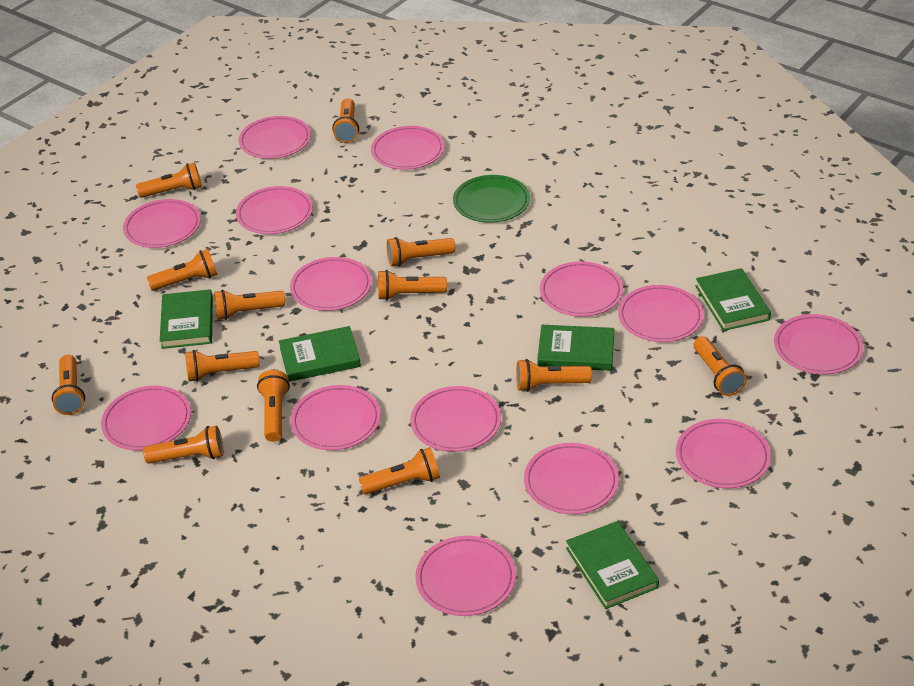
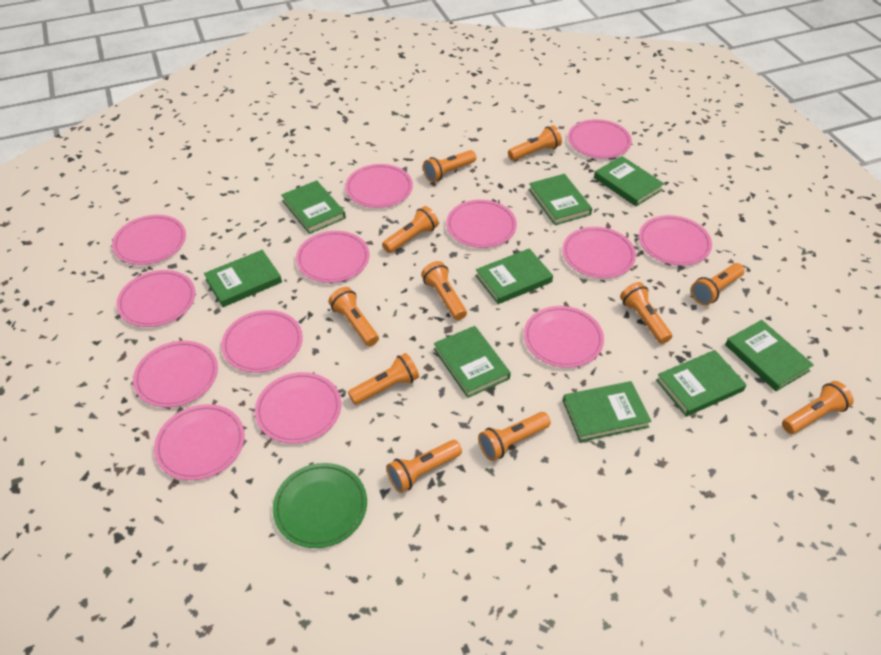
green book: 5 -> 9
orange flashlight: 13 -> 11
pink plate: 14 -> 13

